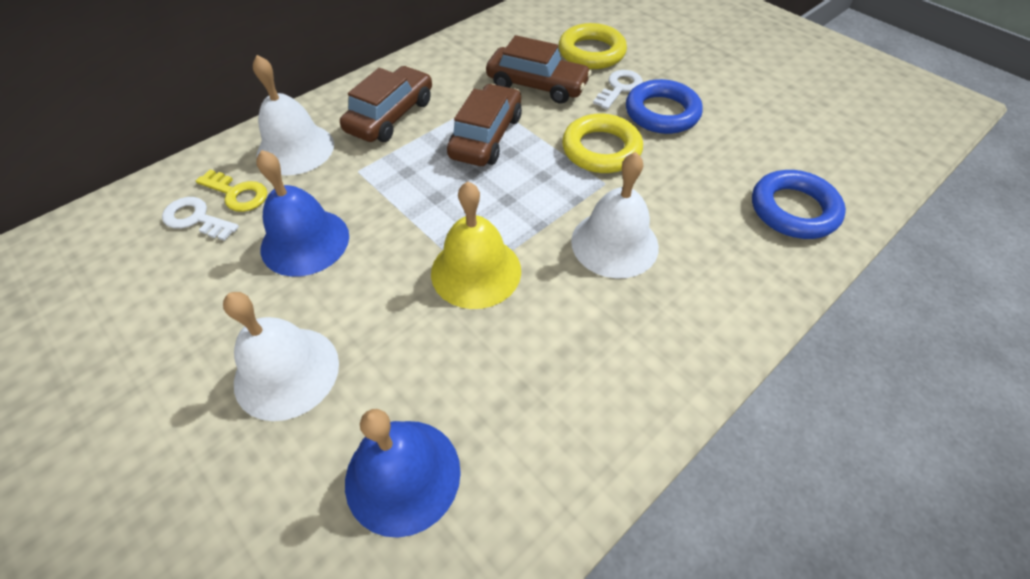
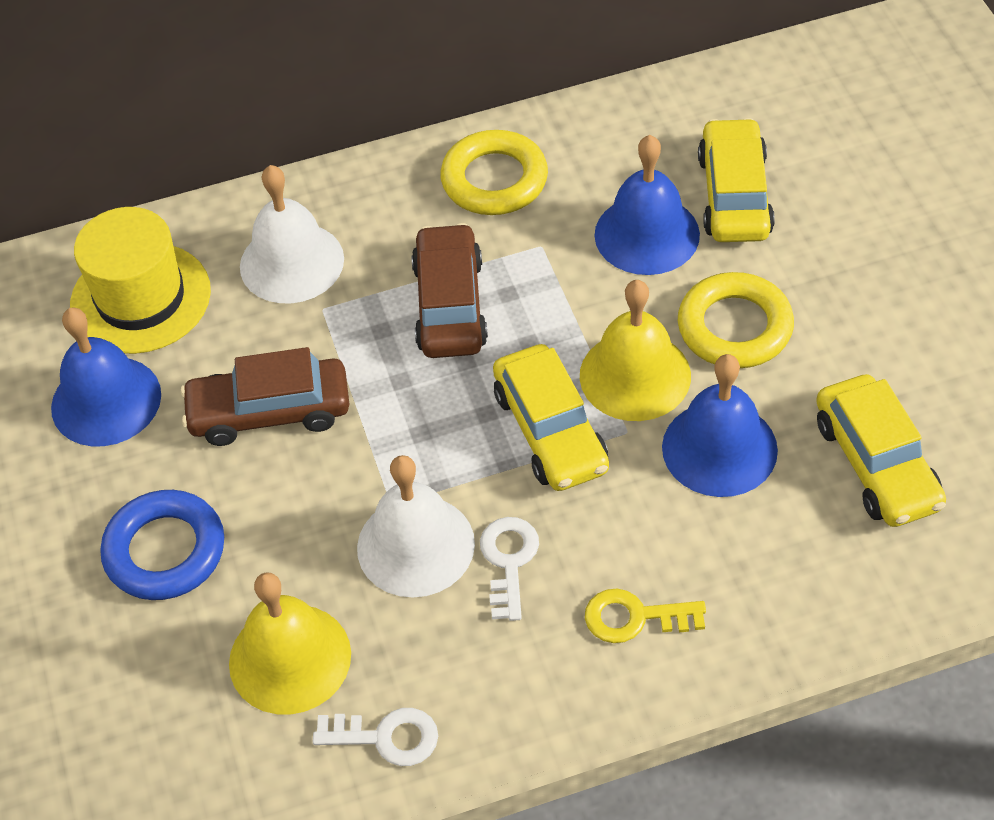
blue bell: 2 -> 3
blue ring: 2 -> 1
brown car: 3 -> 2
white bell: 3 -> 2
yellow bell: 1 -> 2
yellow car: 0 -> 3
yellow hat: 0 -> 1

